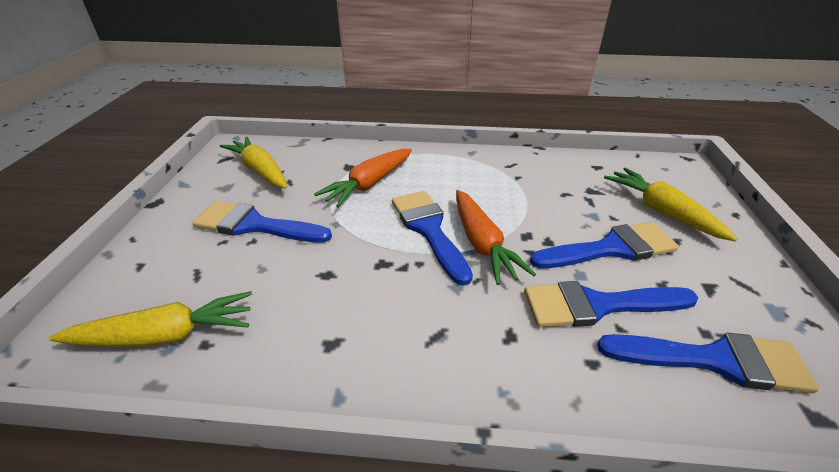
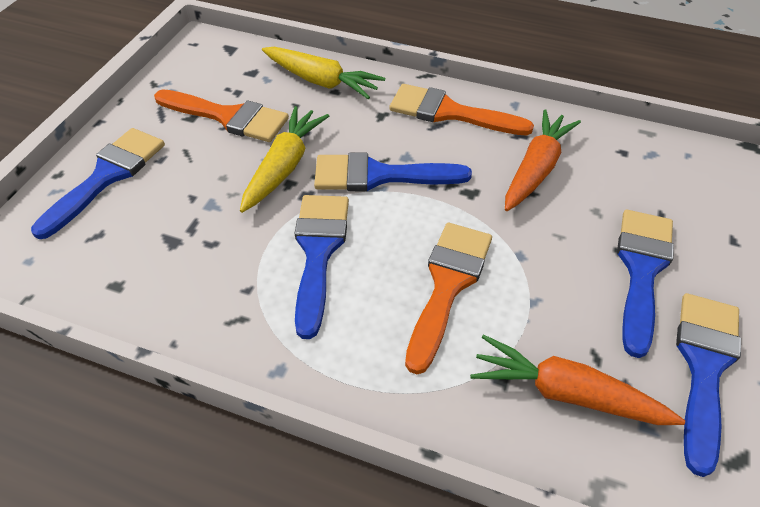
orange brush: 0 -> 3
yellow carrot: 3 -> 2

